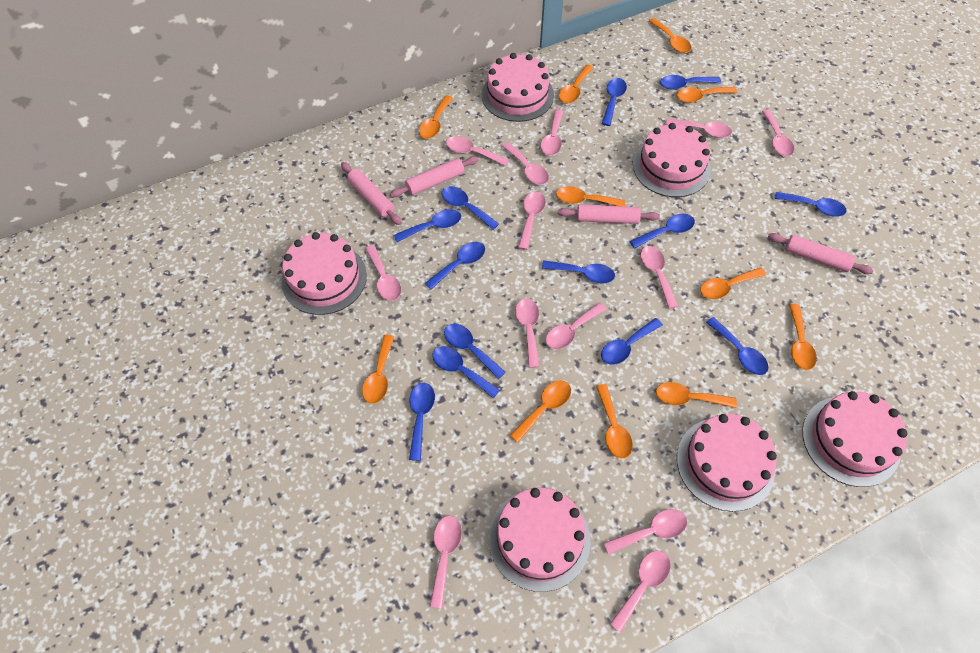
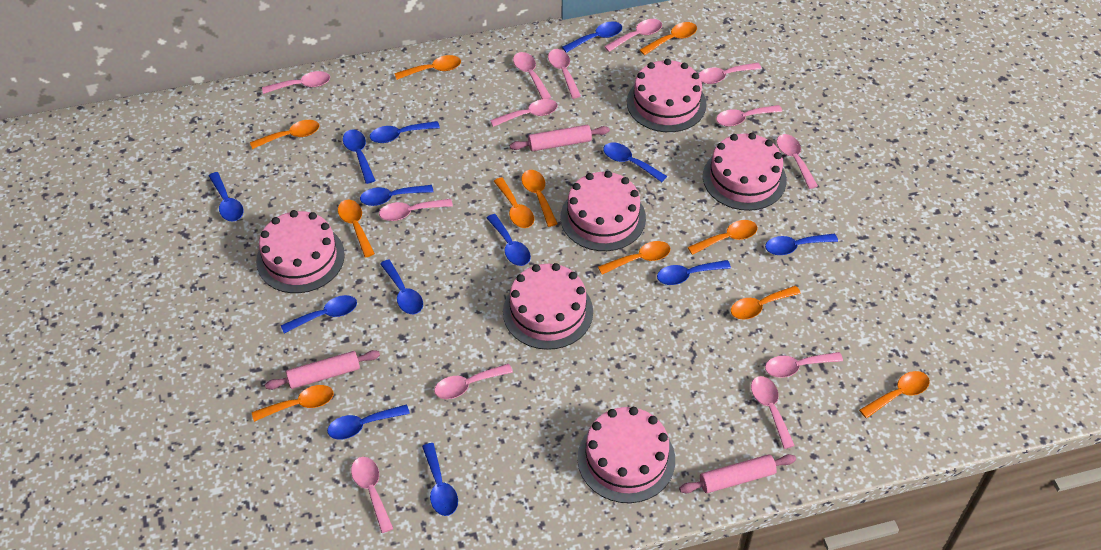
pink rolling pin: 4 -> 3

